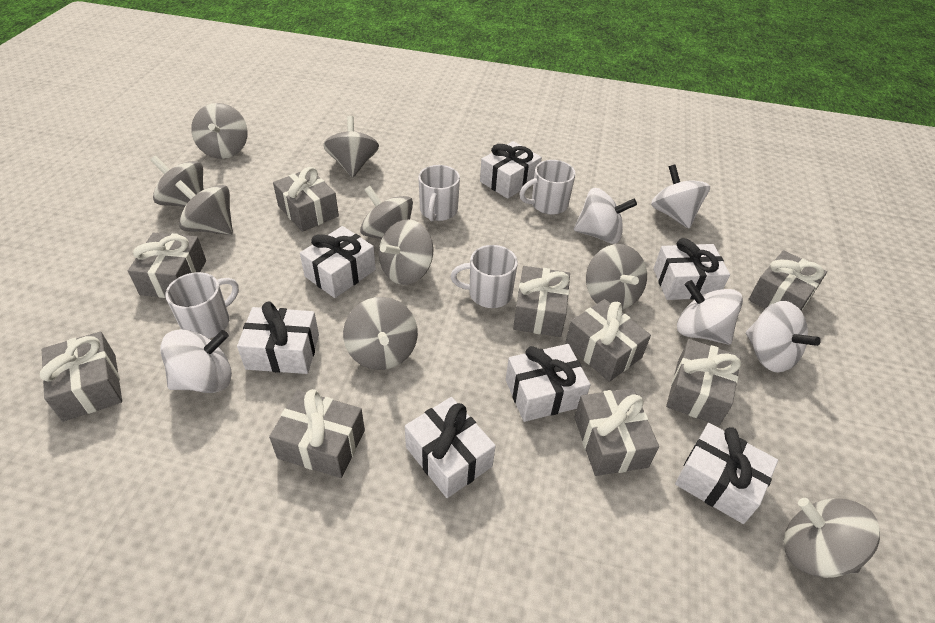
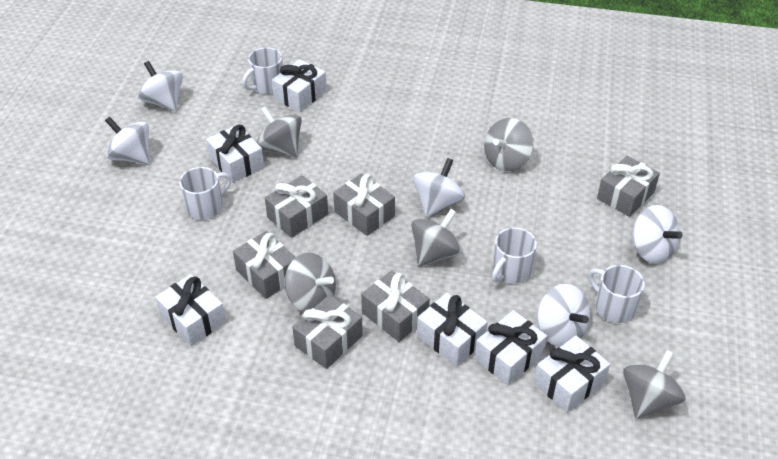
grey gift: 9 -> 6
grey spinning top: 9 -> 5
white gift: 7 -> 6

